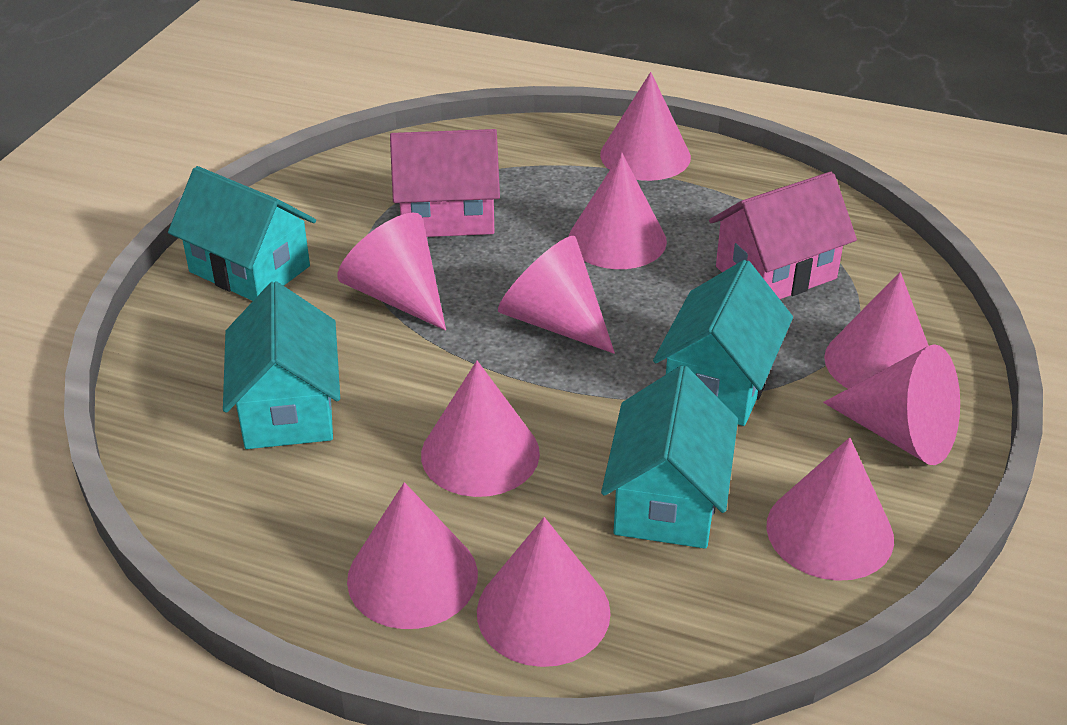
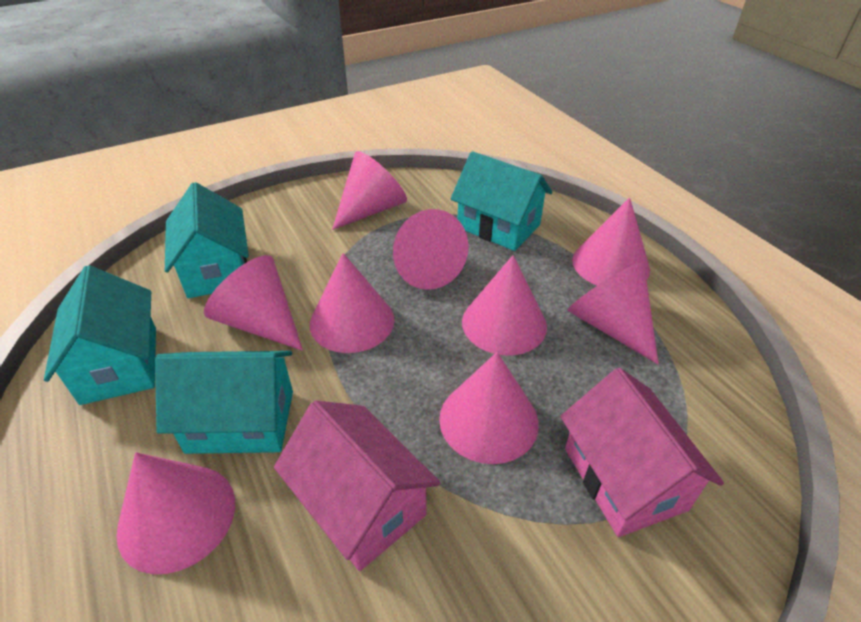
pink cone: 10 -> 9

